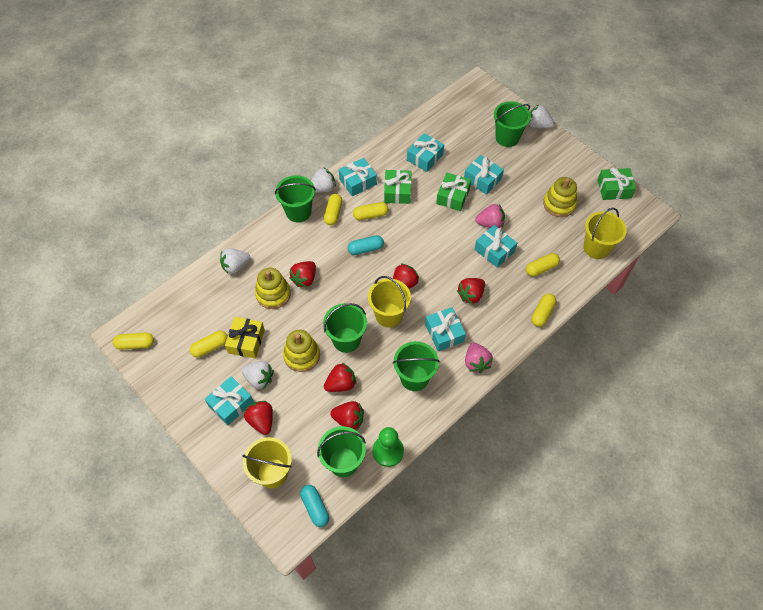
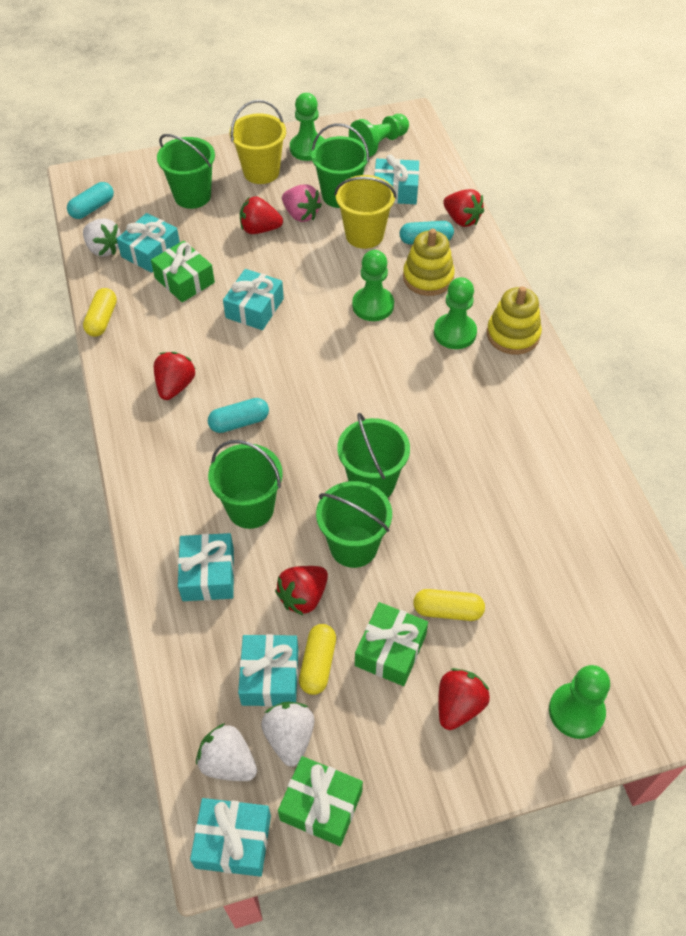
green pawn: 1 -> 5
pink strawberry: 2 -> 1
red strawberry: 6 -> 5
turquoise capsule: 2 -> 3
white strawberry: 4 -> 3
yellow bucket: 3 -> 2
yellow capsule: 6 -> 3
yellow gift: 1 -> 0
yellow stacking toy: 3 -> 2

